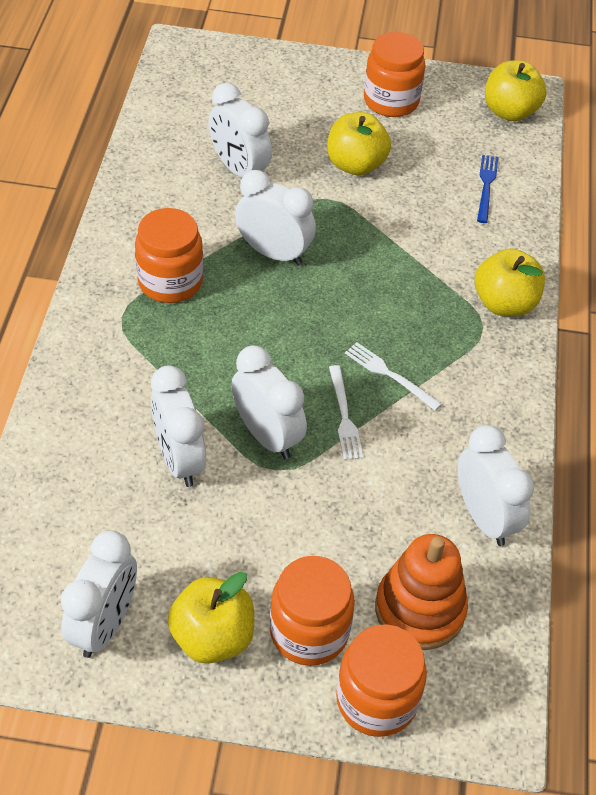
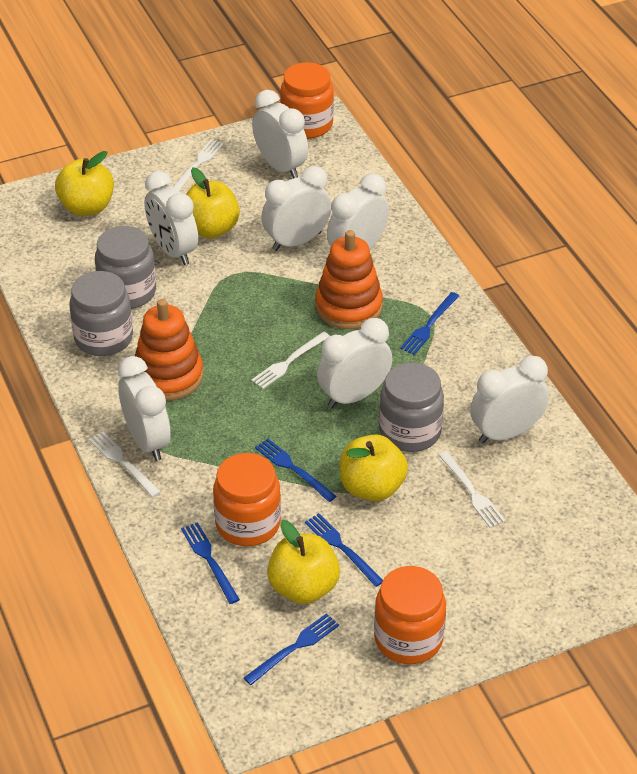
blue fork: 1 -> 5
grey jar: 0 -> 3
orange jar: 4 -> 3
orange stacking toy: 1 -> 2
white clock: 6 -> 7
white fork: 2 -> 4

